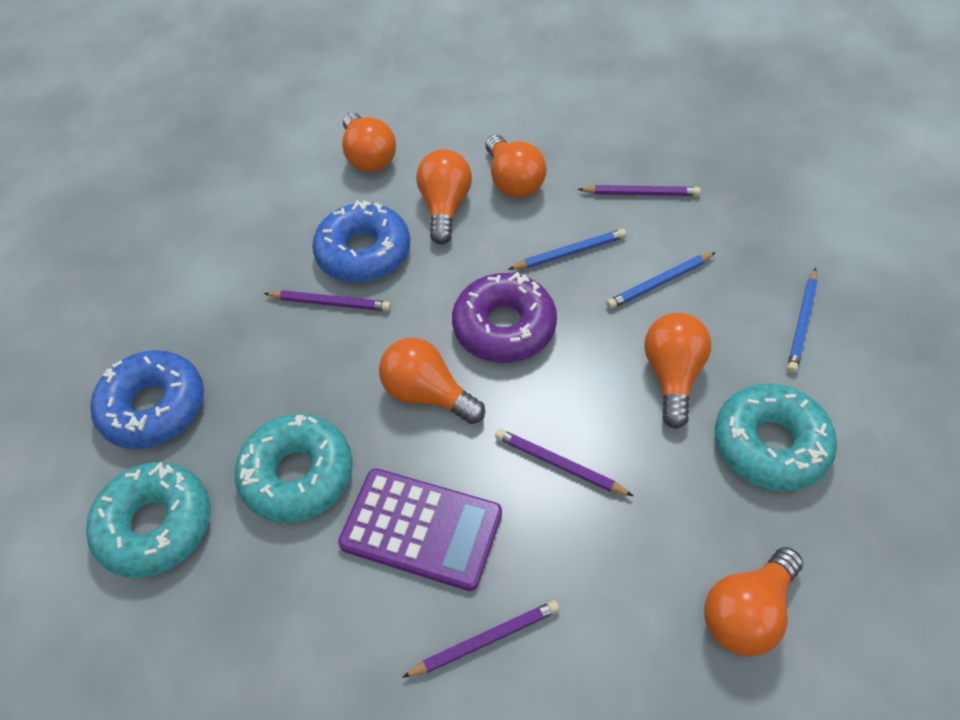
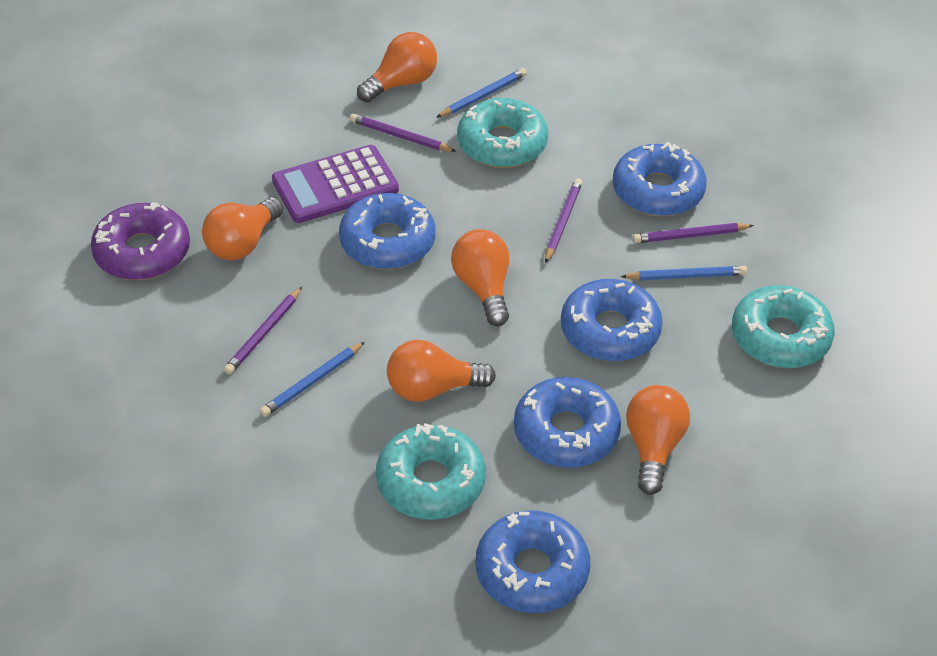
blue donut: 2 -> 5
orange light bulb: 6 -> 5

